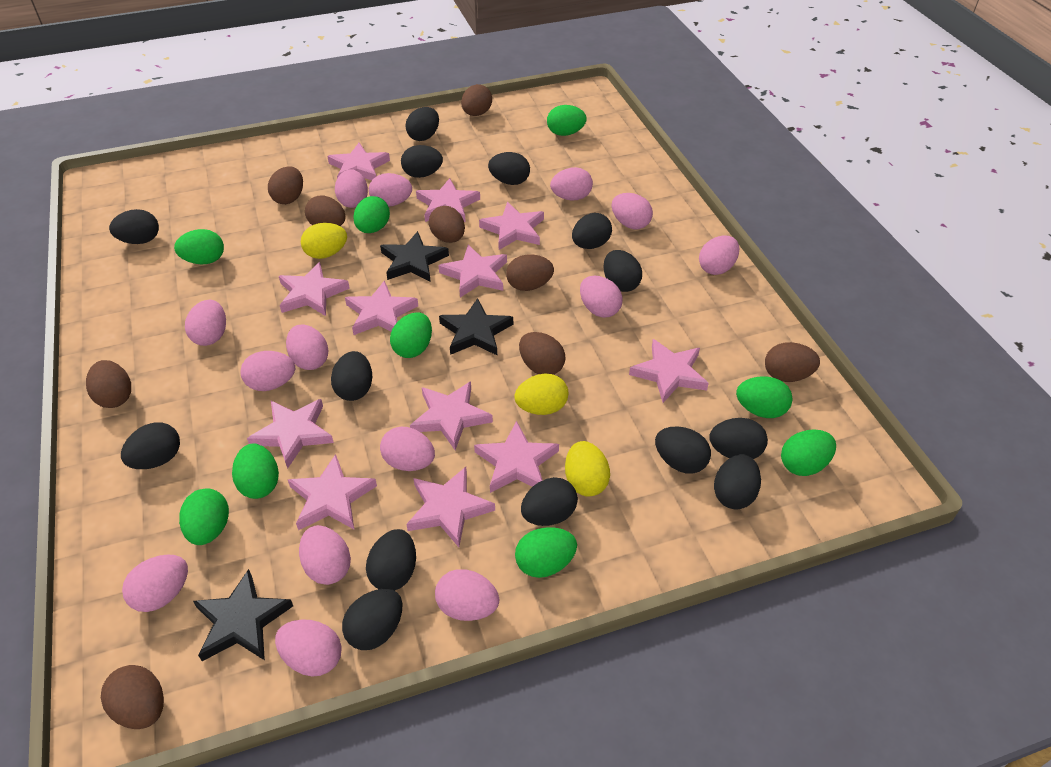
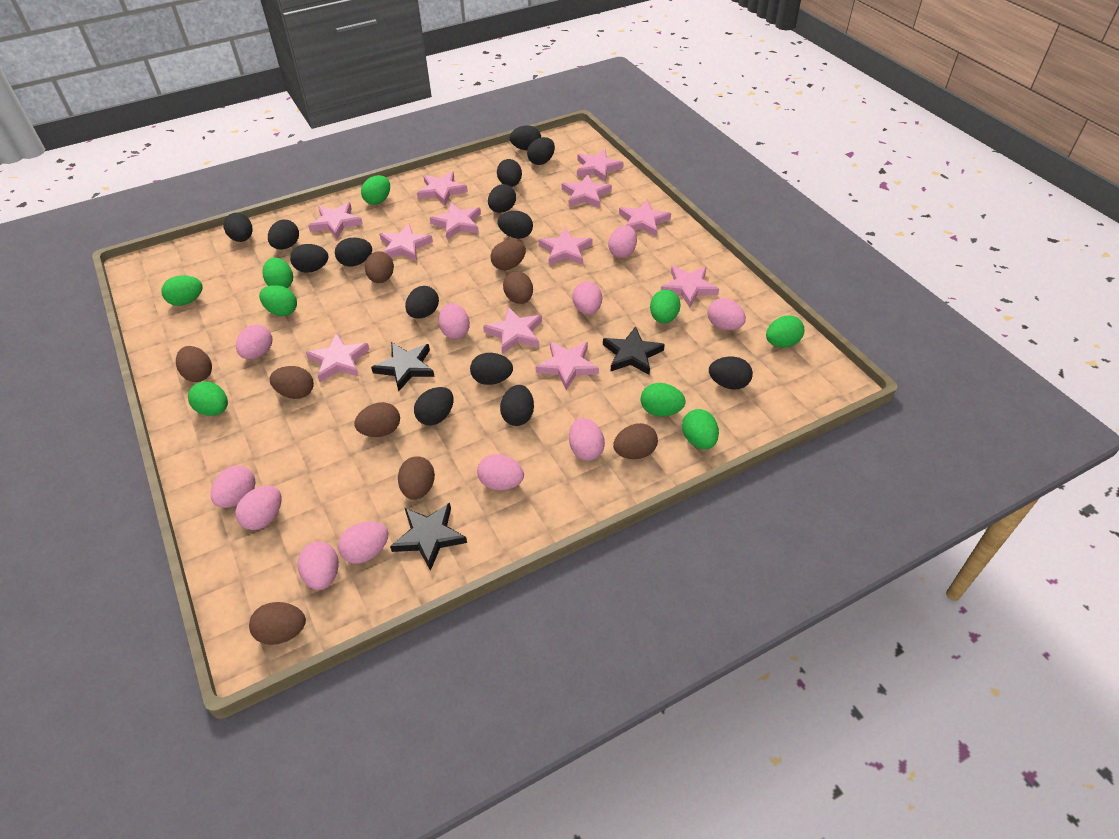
pink egg: 14 -> 11
yellow egg: 3 -> 0

